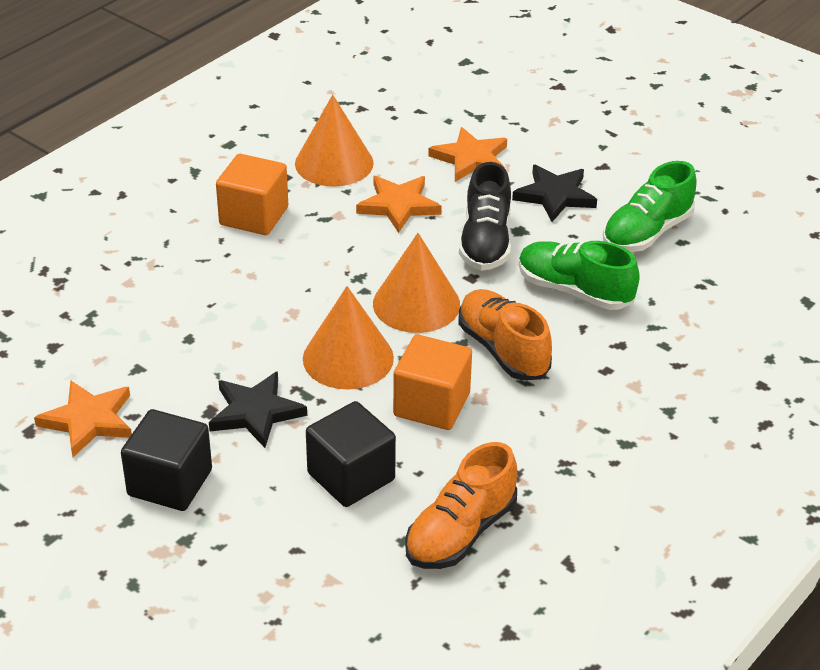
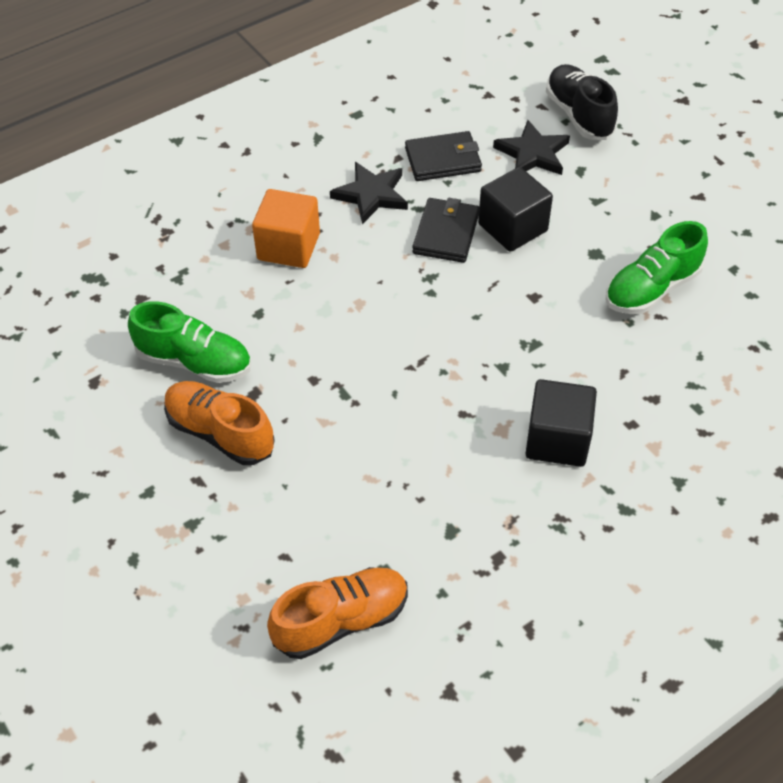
black wallet: 0 -> 2
orange cone: 3 -> 0
orange cube: 2 -> 1
orange star: 3 -> 0

